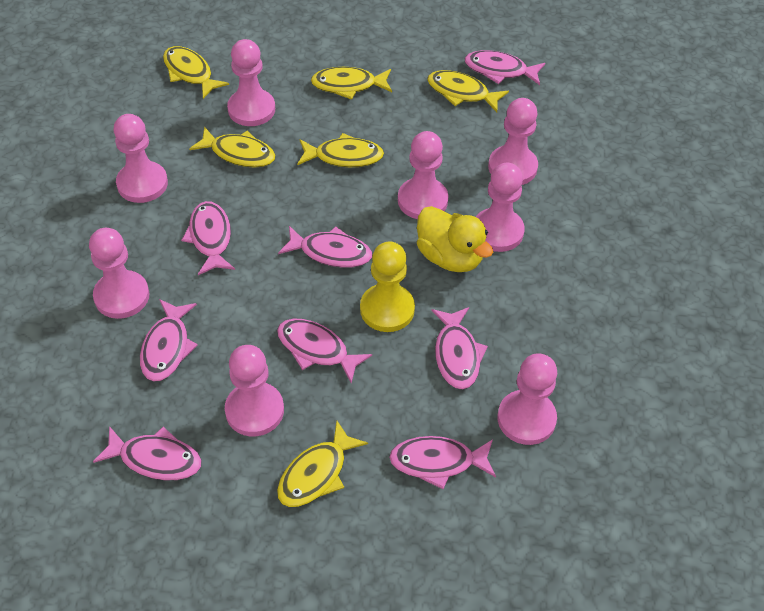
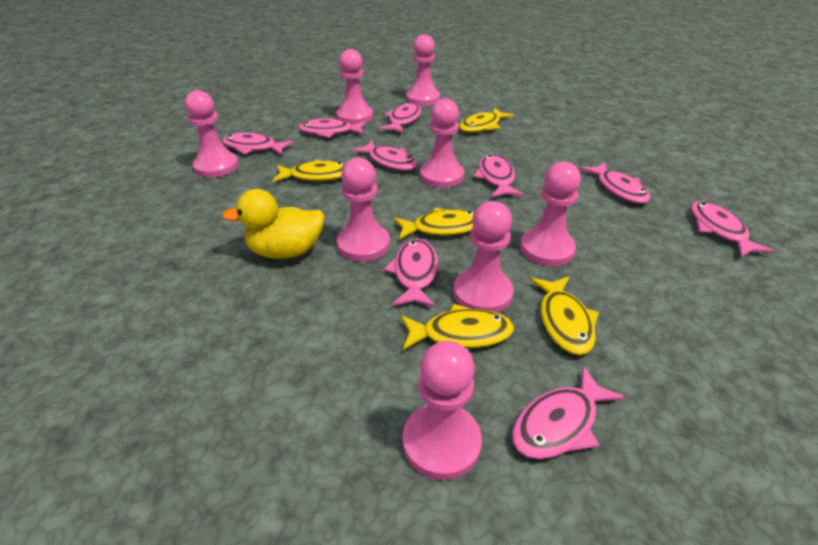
pink fish: 8 -> 9
yellow fish: 6 -> 5
yellow pawn: 1 -> 0

